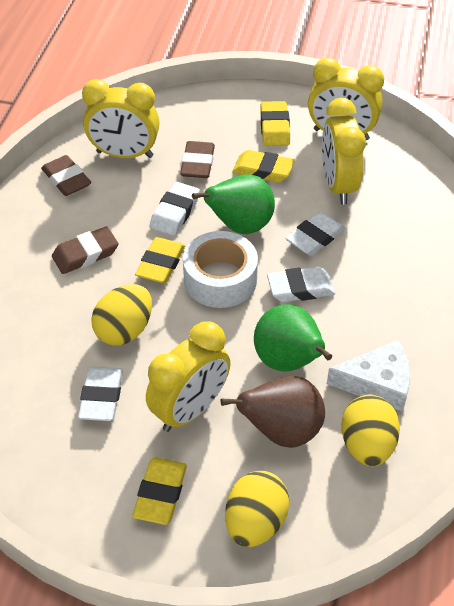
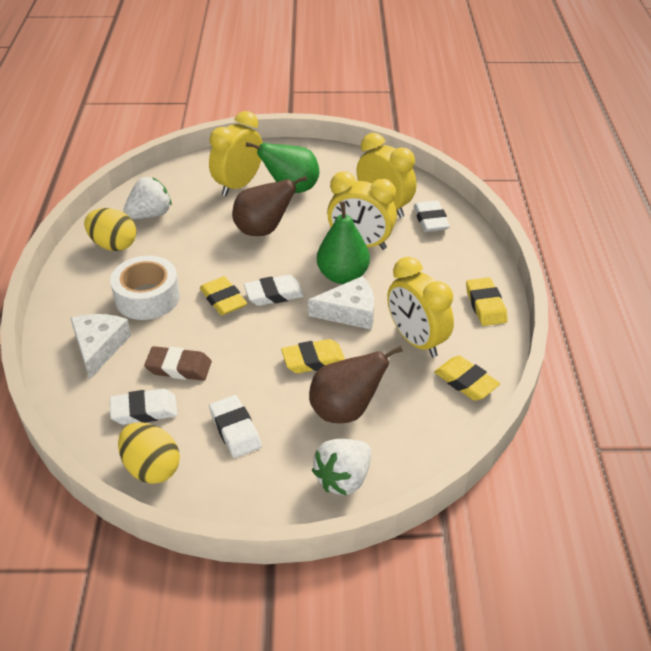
brown eraser: 3 -> 1
brown pear: 1 -> 2
white cheese: 1 -> 2
white strawberry: 0 -> 2
yellow egg: 3 -> 2

